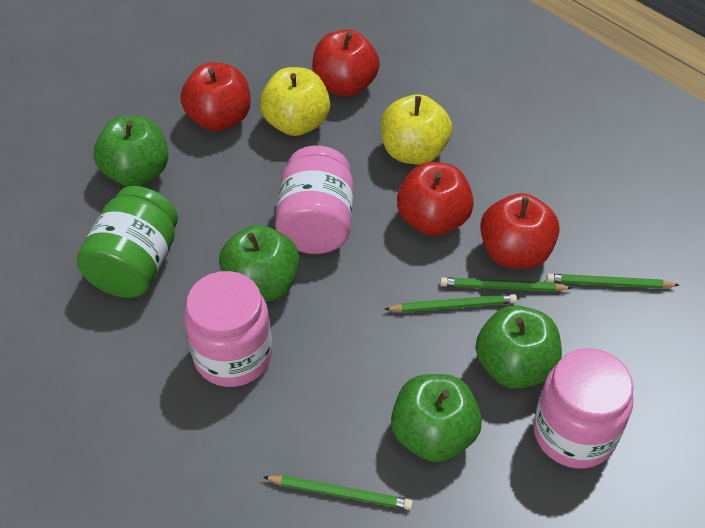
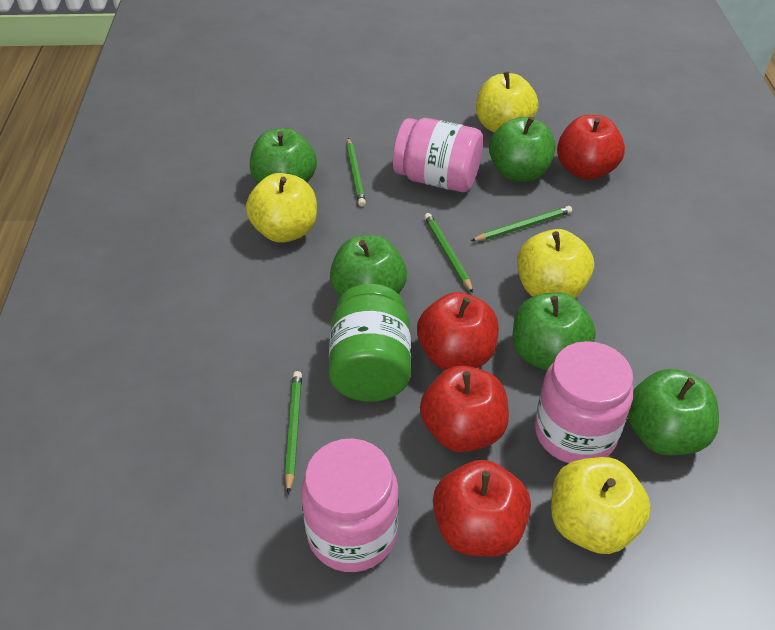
green apple: 4 -> 5
yellow apple: 2 -> 4

